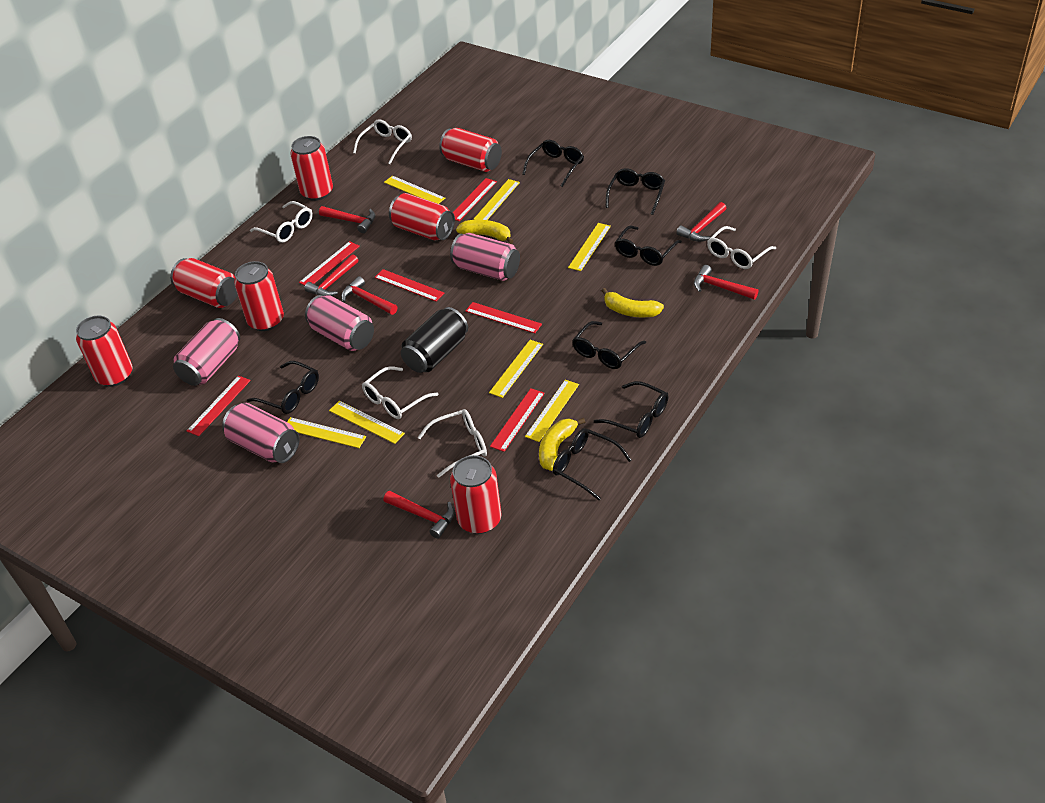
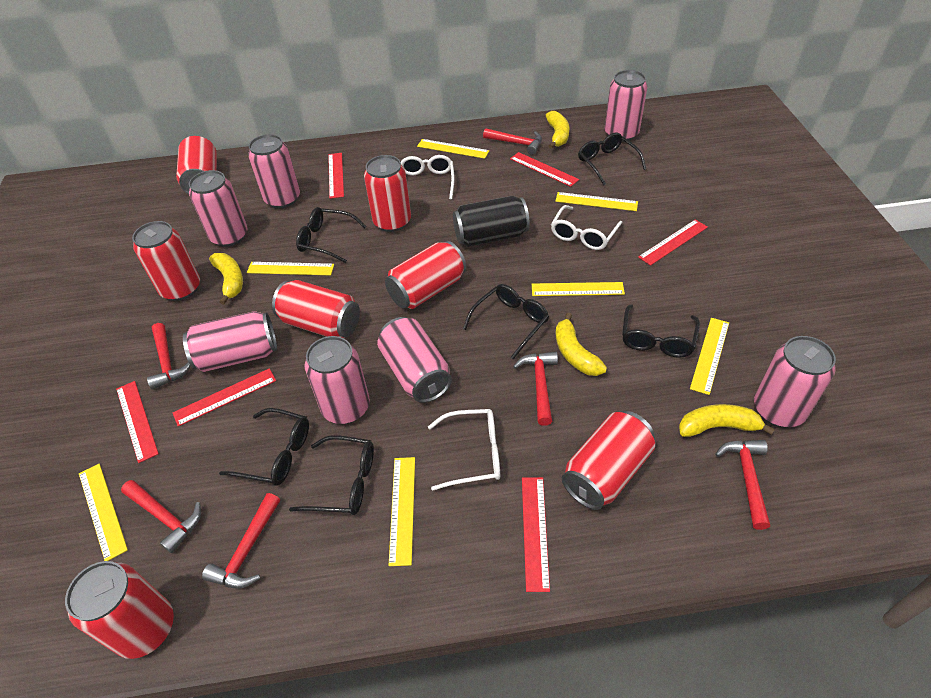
black glasses: 7 -> 6
pink can: 4 -> 7
white glasses: 5 -> 3
yellow banana: 3 -> 4

